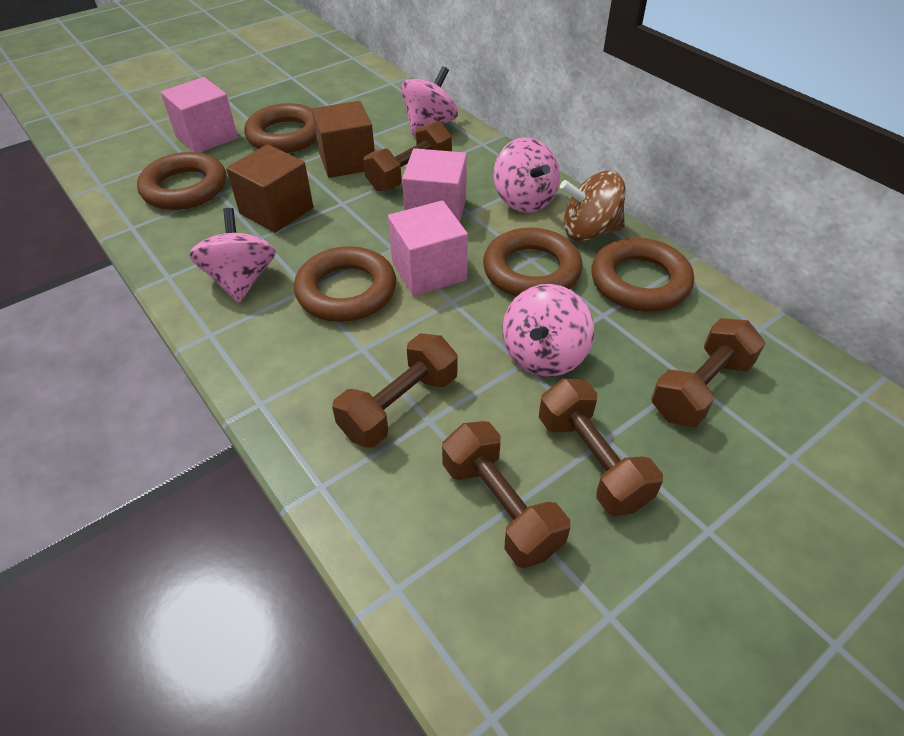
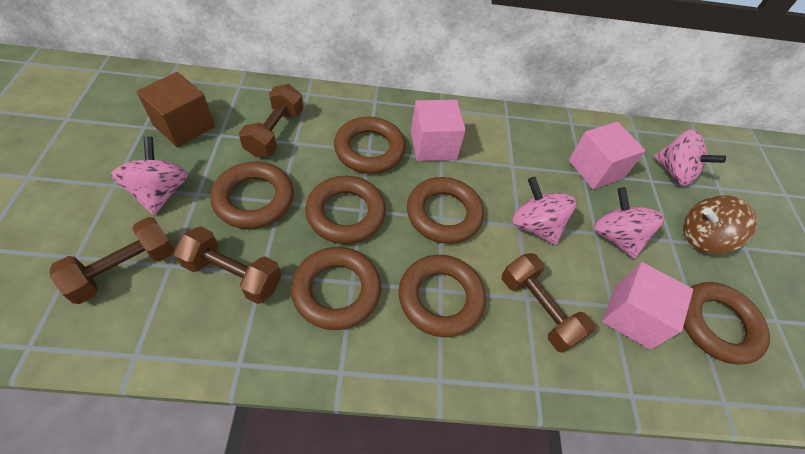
brown cube: 2 -> 1
brown dumbbell: 5 -> 4
brown ring: 5 -> 7

